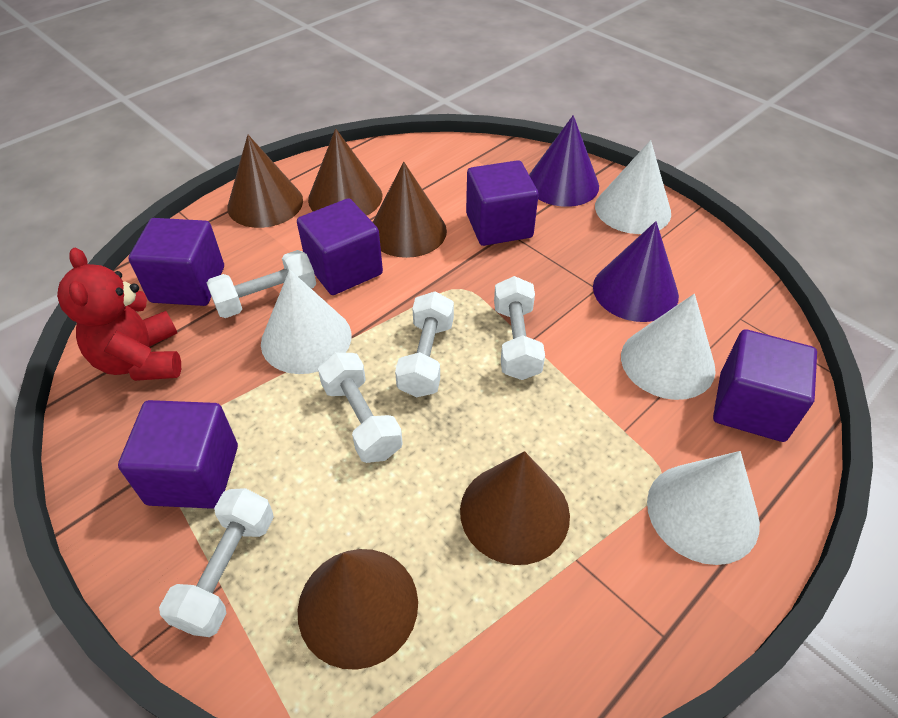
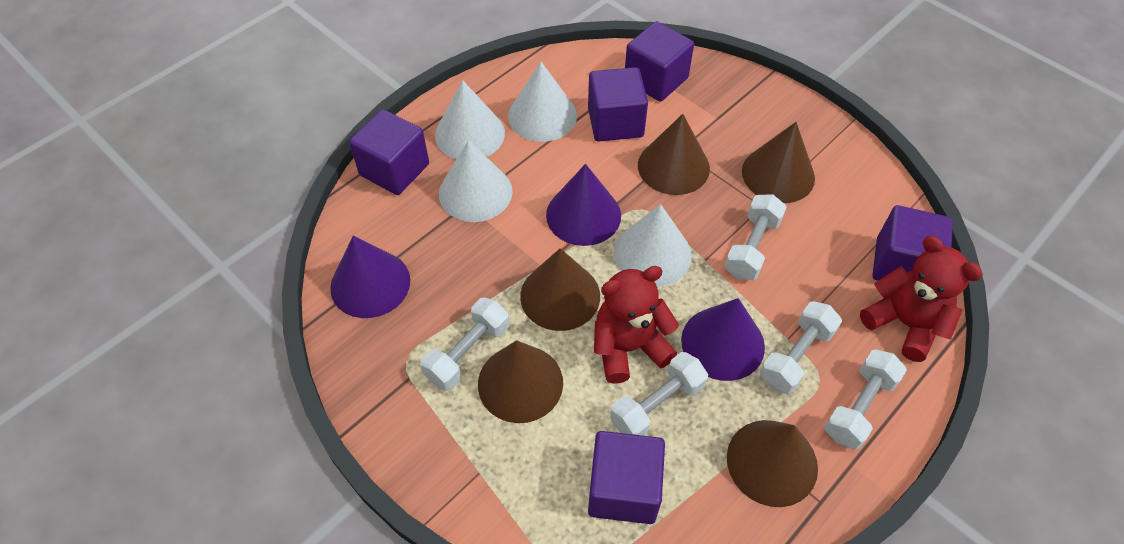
purple cone: 2 -> 3
red teddy bear: 1 -> 2

